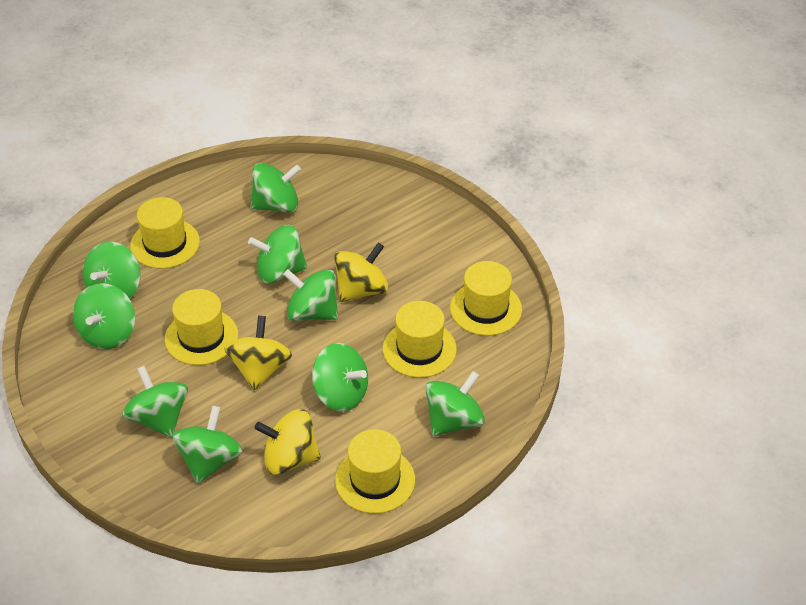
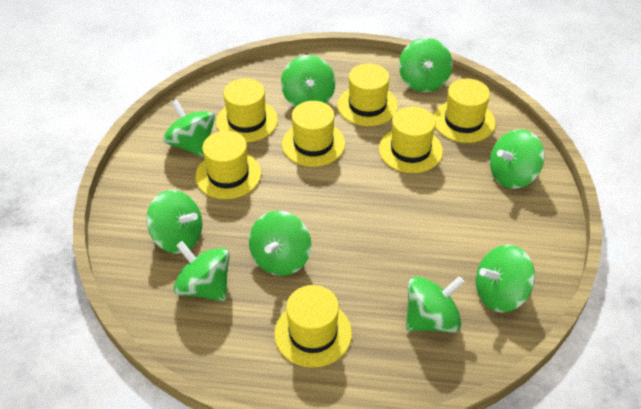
yellow hat: 5 -> 7
yellow spinning top: 3 -> 0

